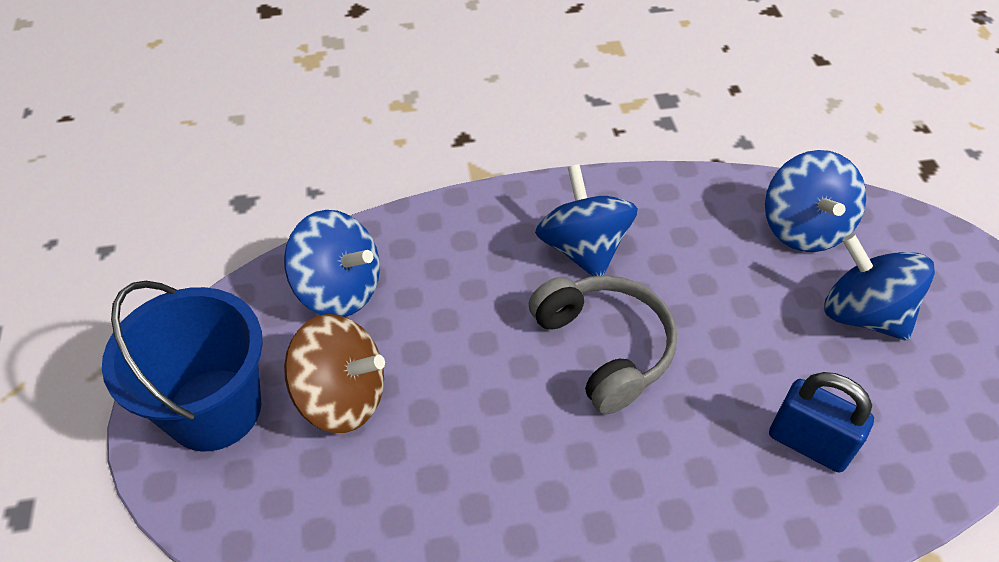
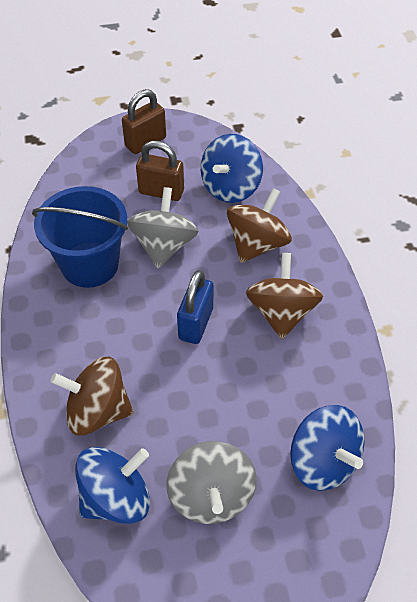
blue spinning top: 4 -> 3
brown padlock: 0 -> 2
brown spinning top: 1 -> 3
grey headphones: 1 -> 0
grey spinning top: 0 -> 2

